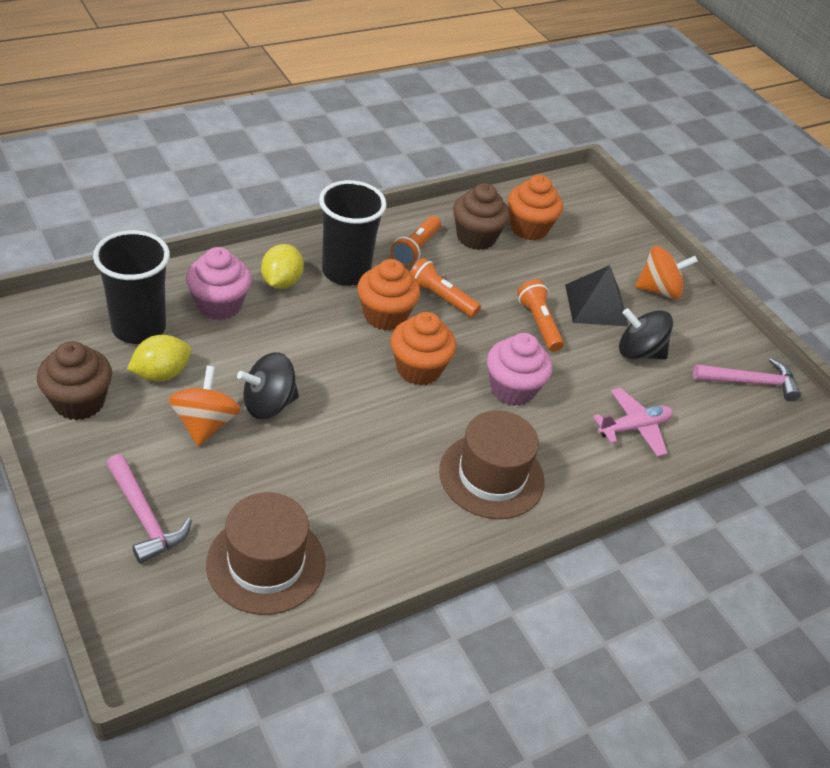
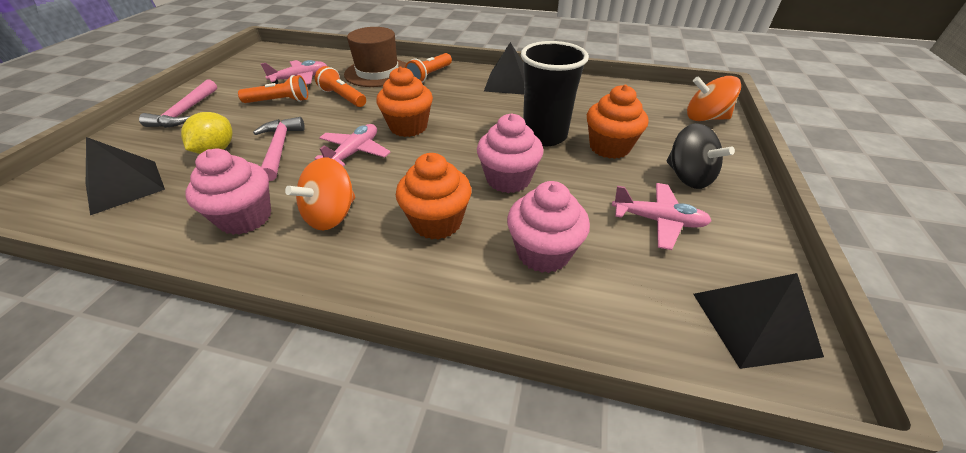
black cup: 2 -> 1
black pyramid: 1 -> 3
black spinning top: 2 -> 1
brown cupcake: 2 -> 0
brown hat: 2 -> 1
pink cupcake: 2 -> 3
pink plane: 1 -> 3
yellow lemon: 2 -> 1

